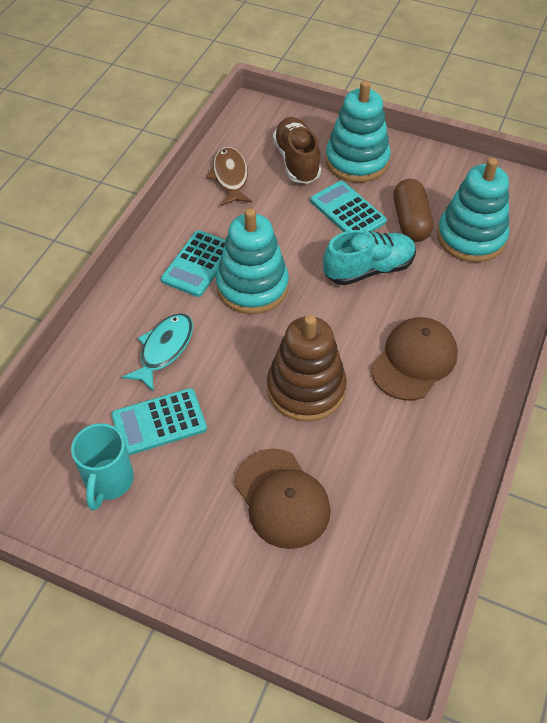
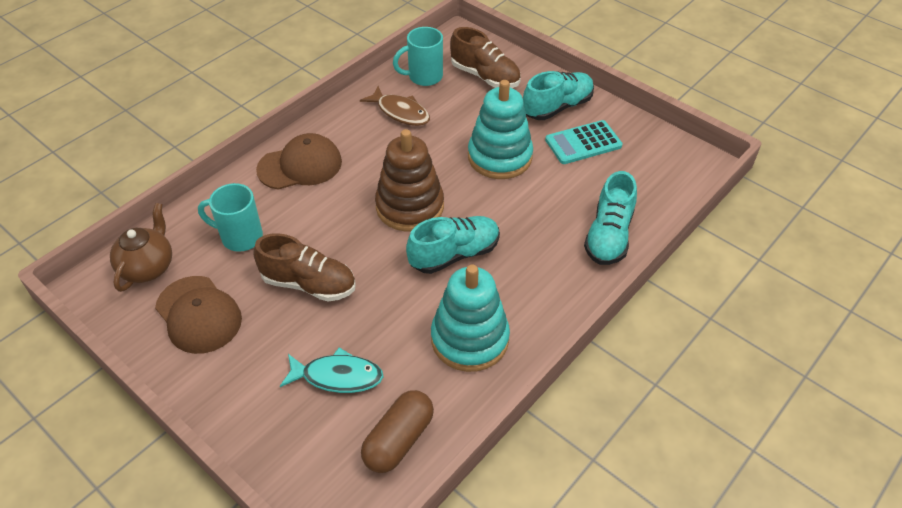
brown shoe: 1 -> 2
brown teapot: 0 -> 1
turquoise calculator: 3 -> 1
turquoise mug: 1 -> 2
turquoise shoe: 1 -> 3
turquoise stacking toy: 3 -> 2

